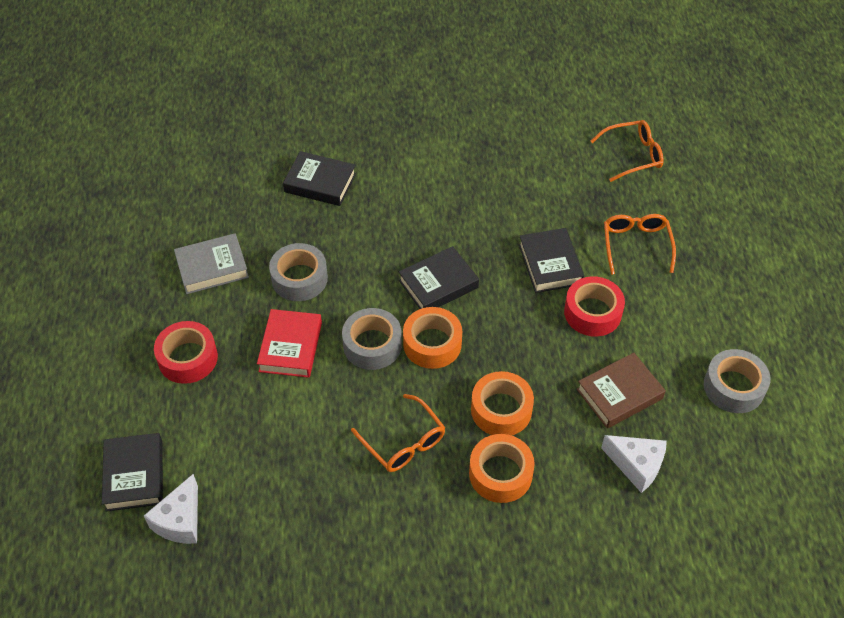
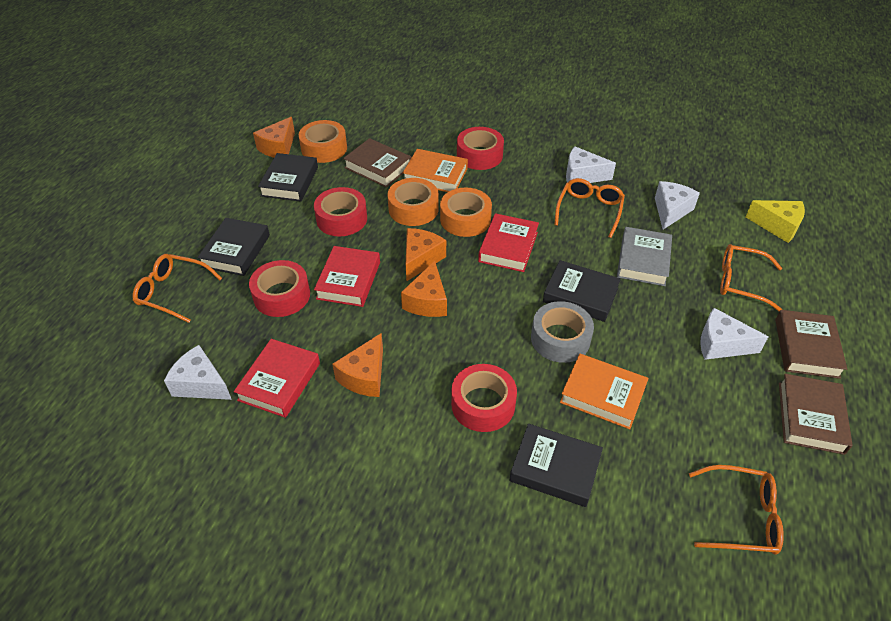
brown book: 1 -> 3
grey tape: 3 -> 1
orange book: 0 -> 2
orange cheese: 0 -> 4
orange glasses: 3 -> 4
red book: 1 -> 3
red tape: 2 -> 4
white cheese: 2 -> 4
yellow cheese: 0 -> 1

